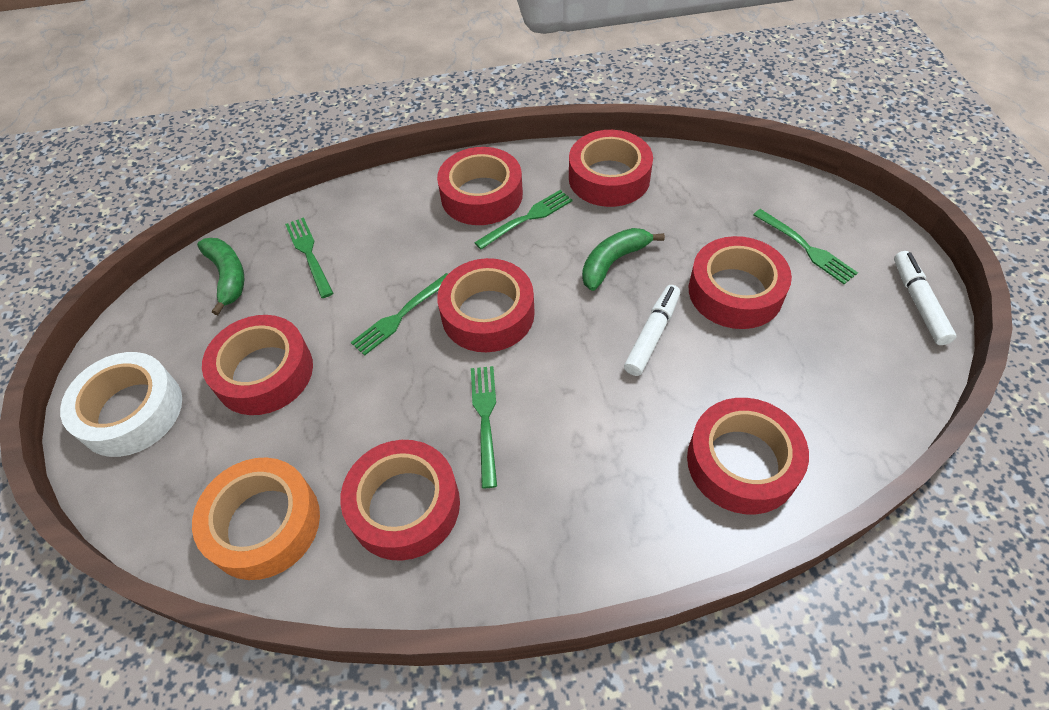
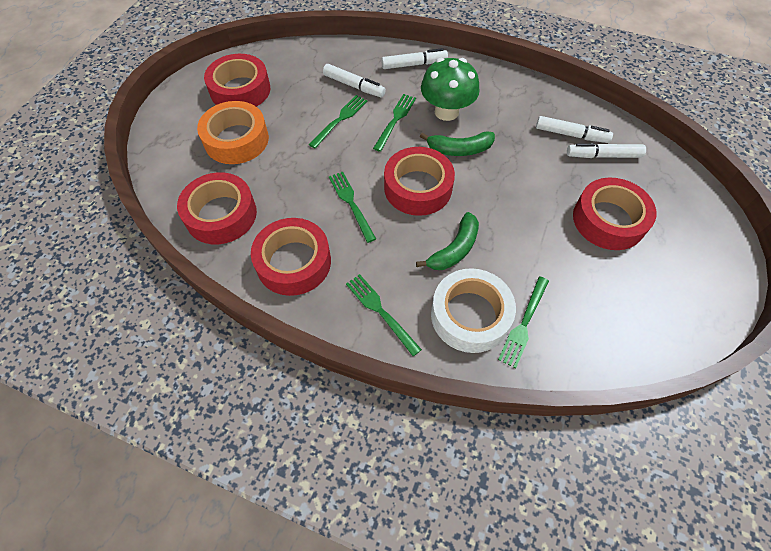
green mushroom: 0 -> 1
red tape: 7 -> 5
white marker: 2 -> 4

